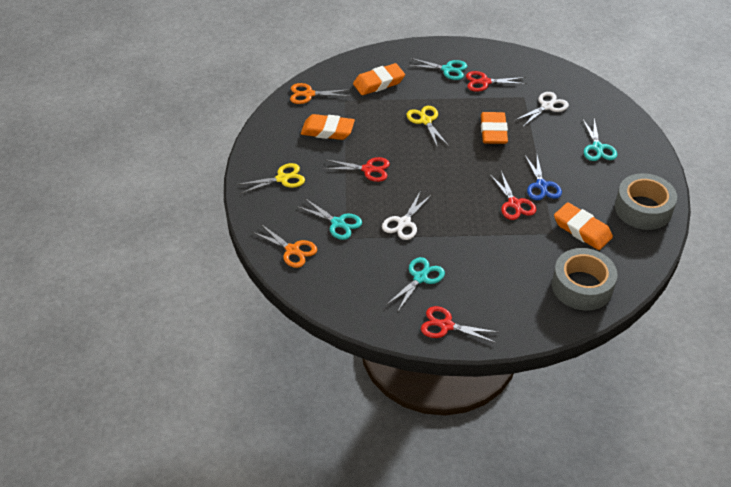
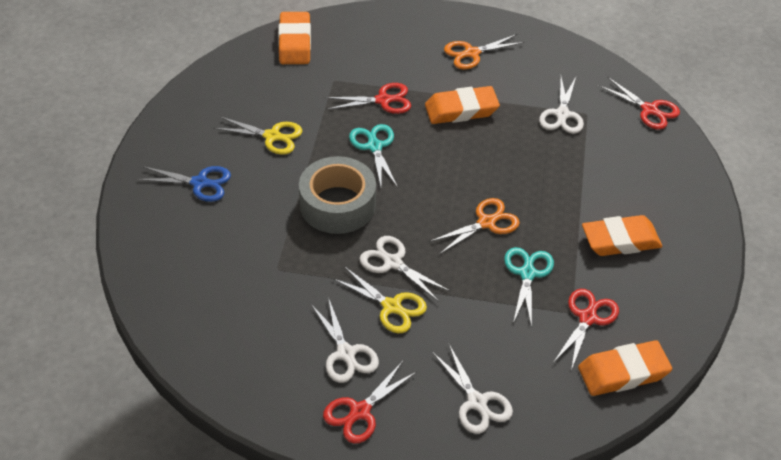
grey tape: 2 -> 1
turquoise scissors: 4 -> 2
white scissors: 2 -> 4

